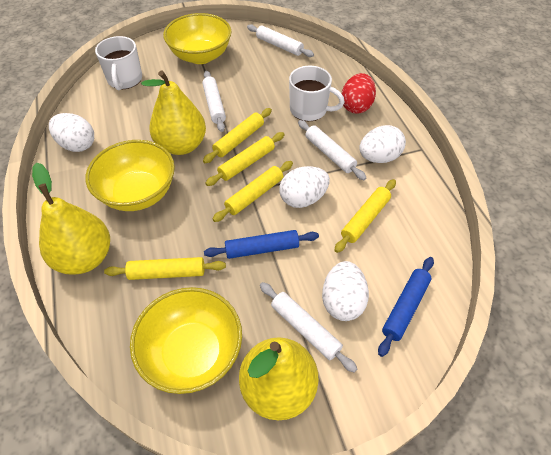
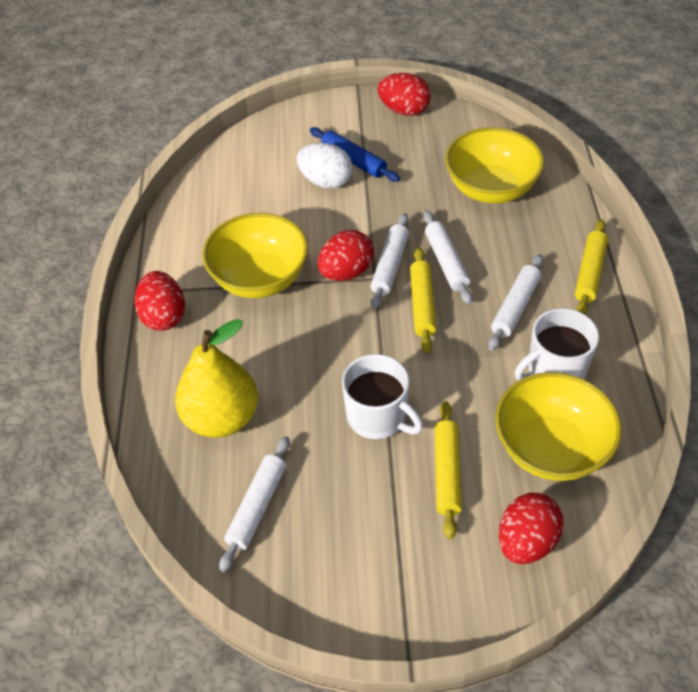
blue rolling pin: 2 -> 1
red egg: 1 -> 4
white egg: 4 -> 1
yellow pear: 3 -> 1
yellow rolling pin: 5 -> 3

